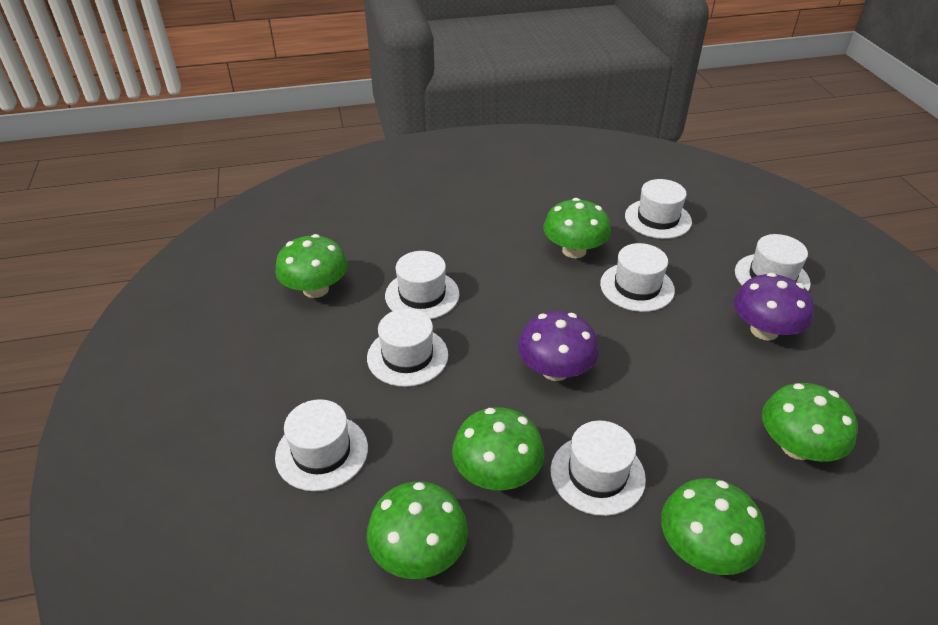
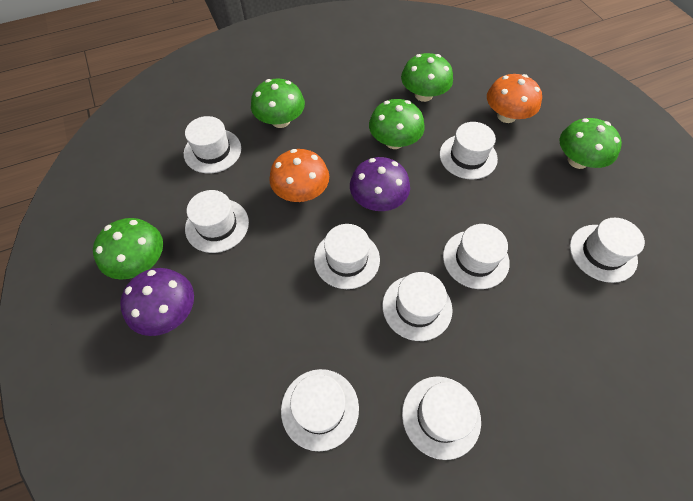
green mushroom: 6 -> 5
orange mushroom: 0 -> 2
white hat: 7 -> 9

